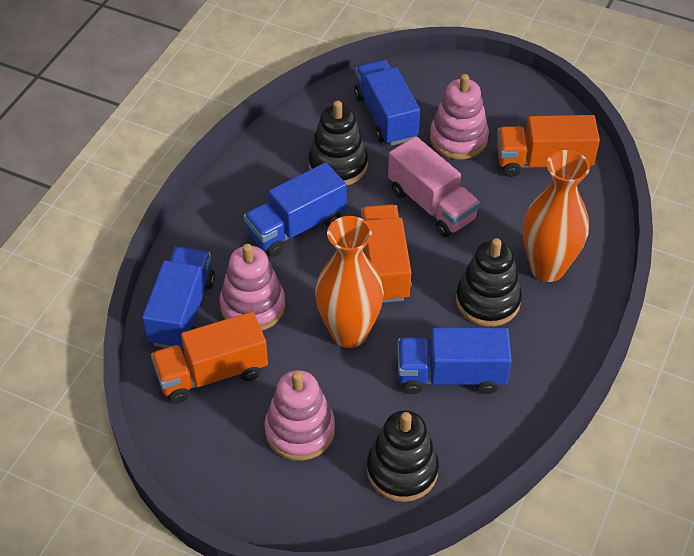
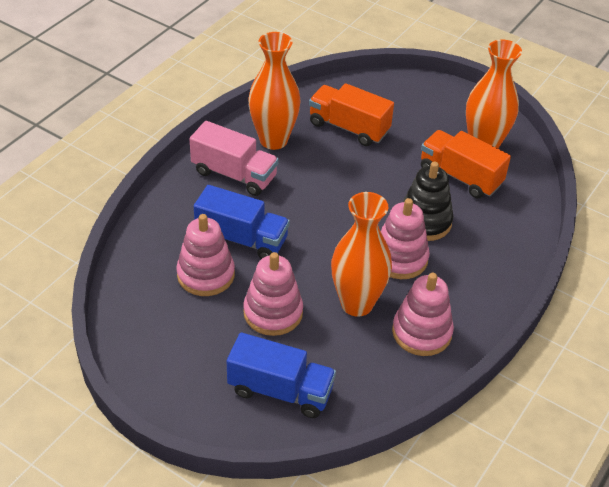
black stacking toy: 3 -> 1
blue truck: 4 -> 2
orange truck: 3 -> 2
orange vase: 2 -> 3
pink stacking toy: 3 -> 4

